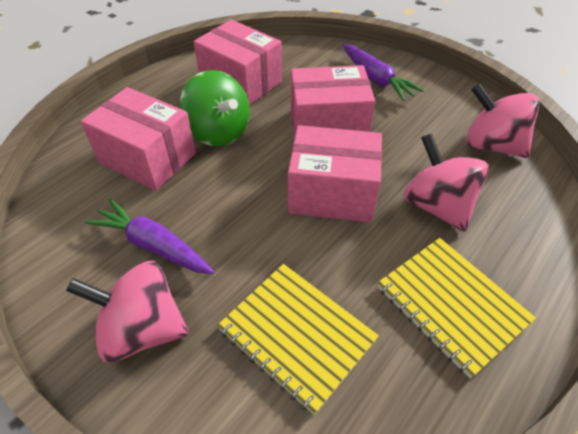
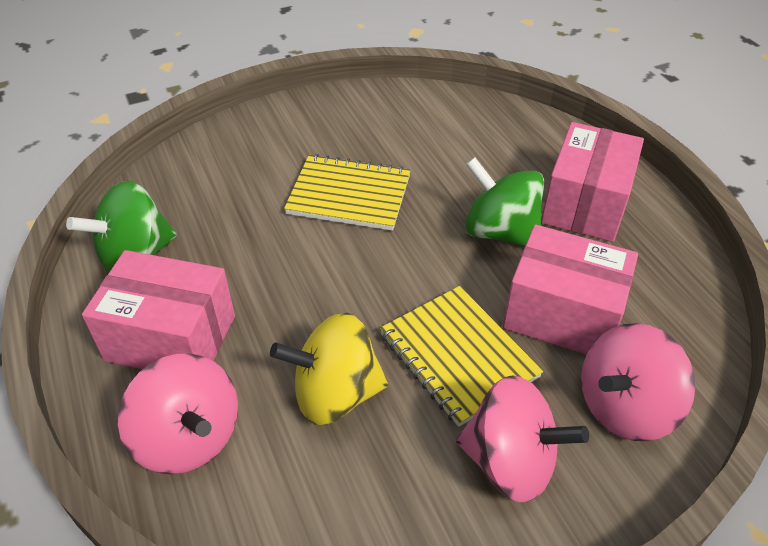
green spinning top: 1 -> 2
pink box: 4 -> 3
purple carrot: 2 -> 0
yellow spinning top: 0 -> 1

